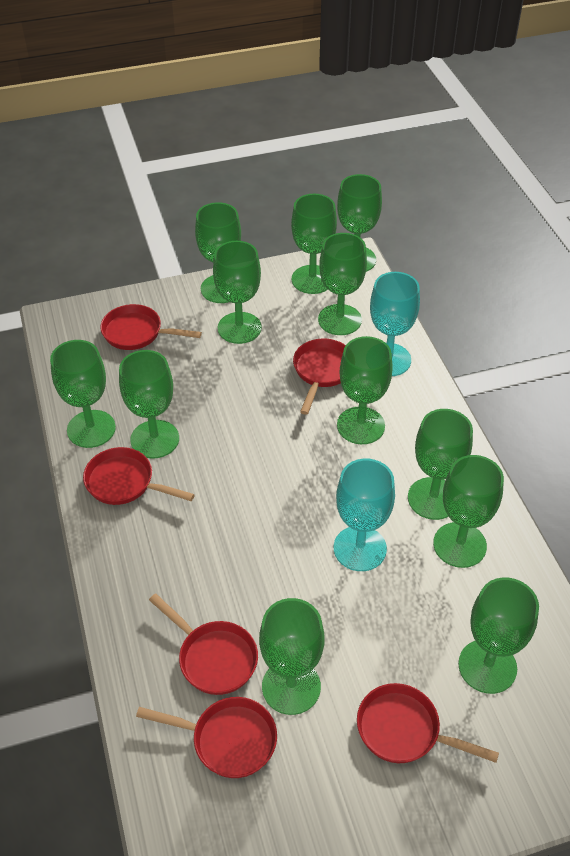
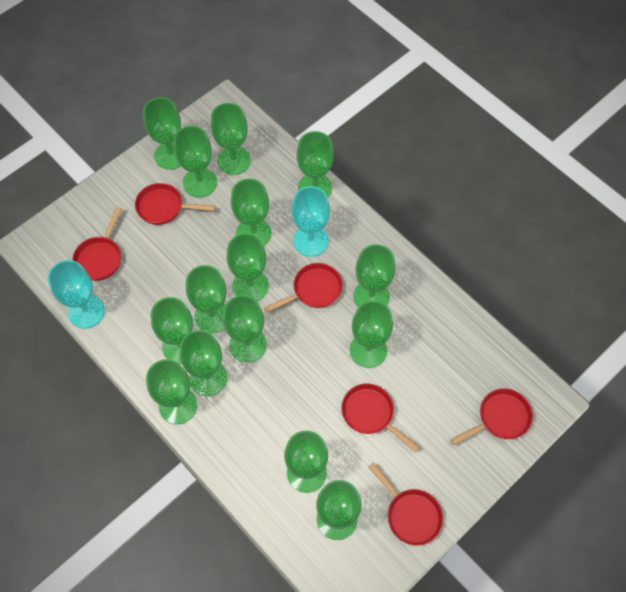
green goblet: 12 -> 15

